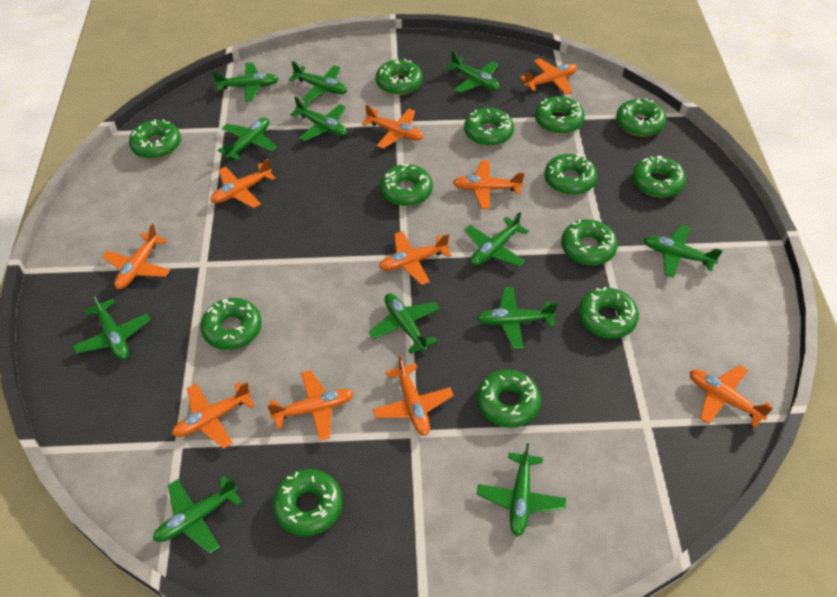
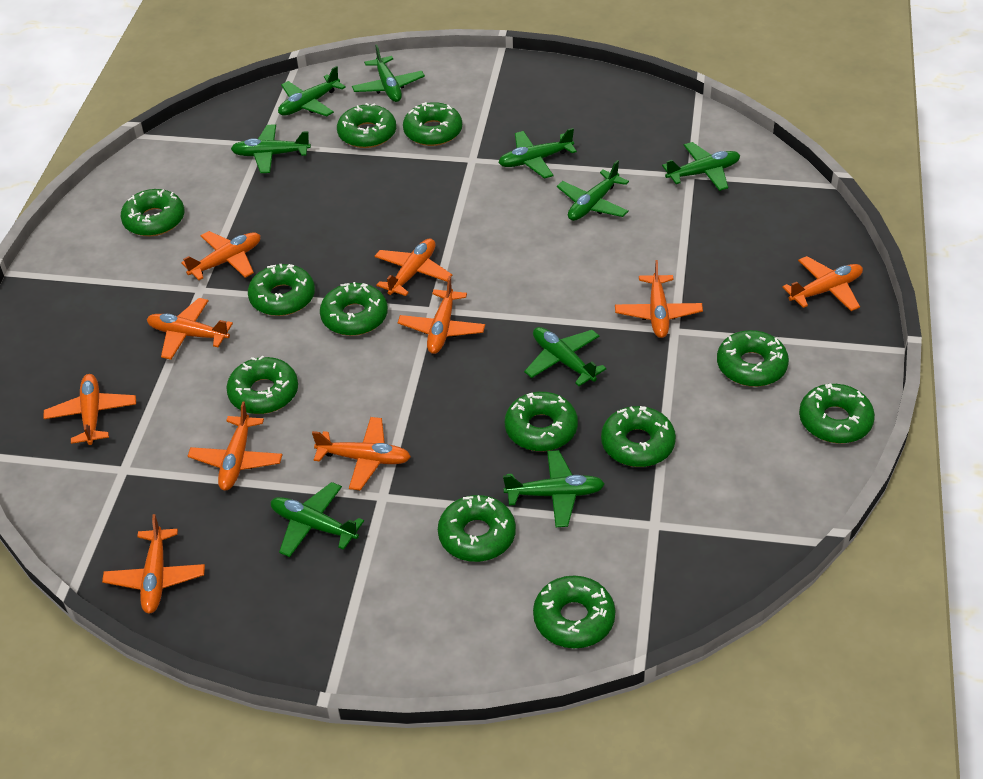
green donut: 13 -> 12
green plane: 12 -> 9

